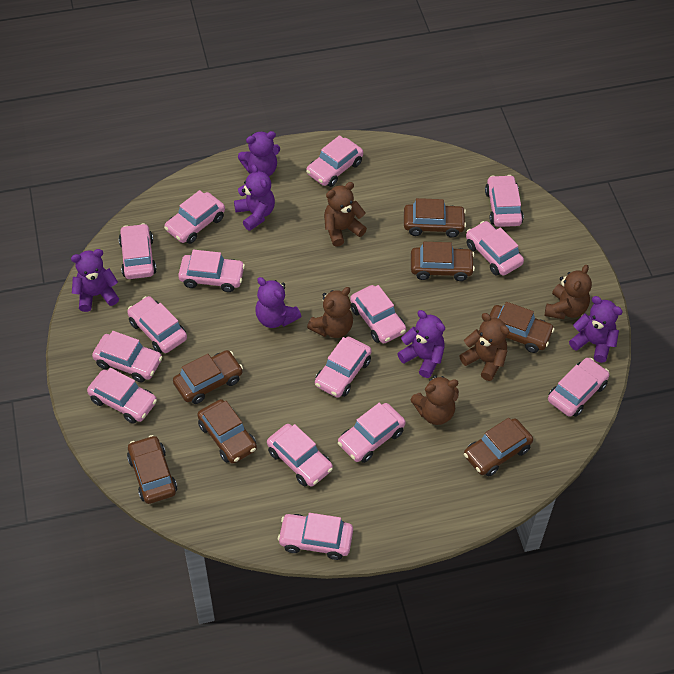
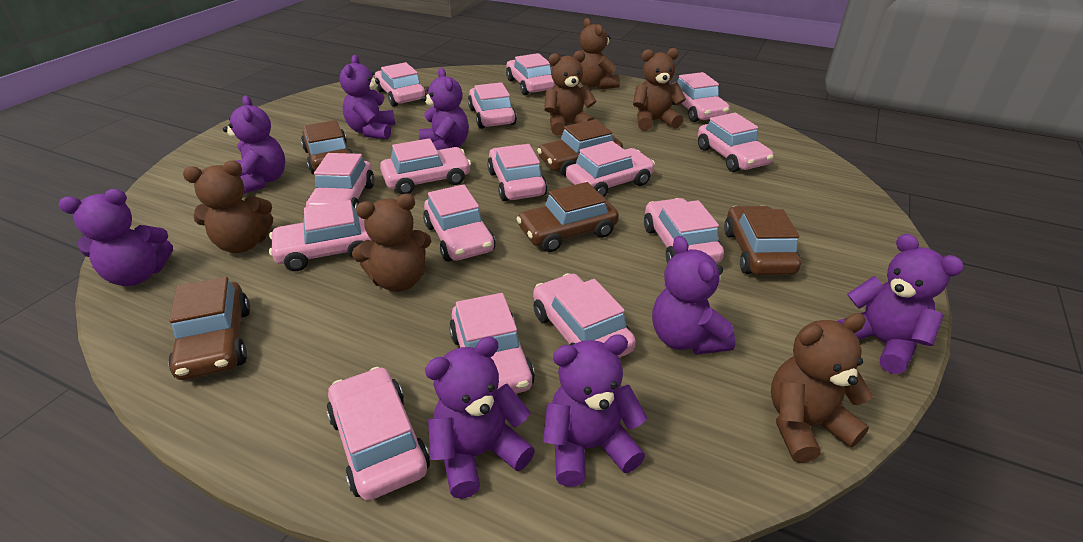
brown car: 7 -> 5
brown teddy bear: 5 -> 6
purple teddy bear: 6 -> 8

